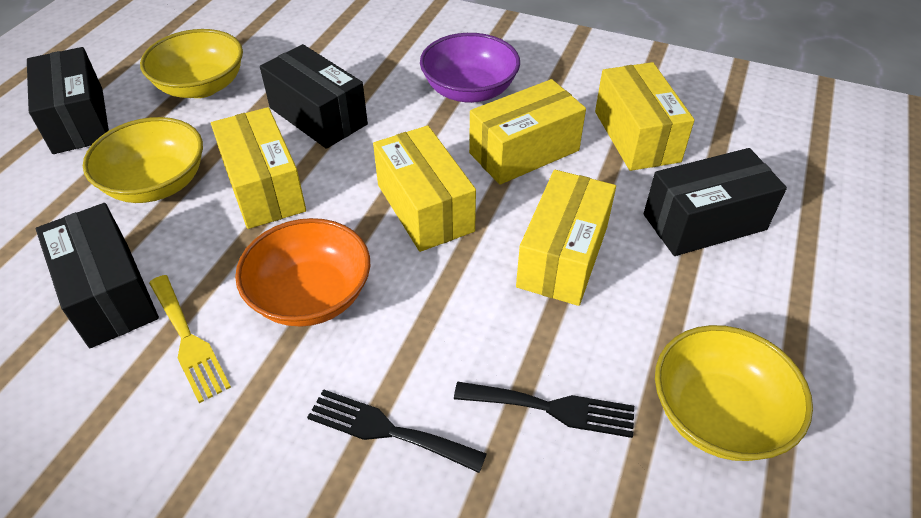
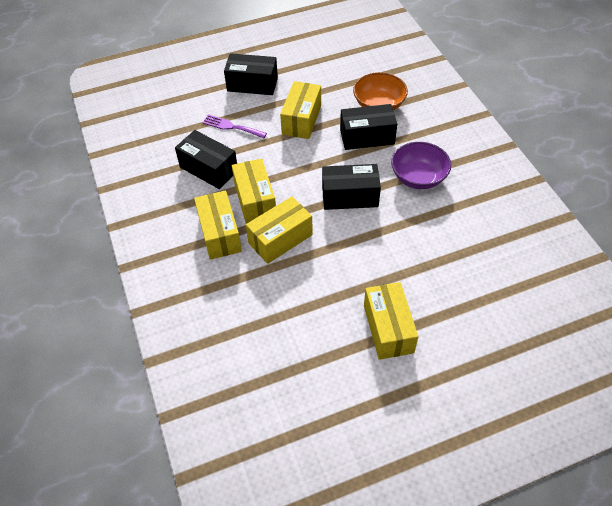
black fork: 2 -> 0
purple fork: 0 -> 1
yellow bowl: 3 -> 0
yellow fork: 1 -> 0

